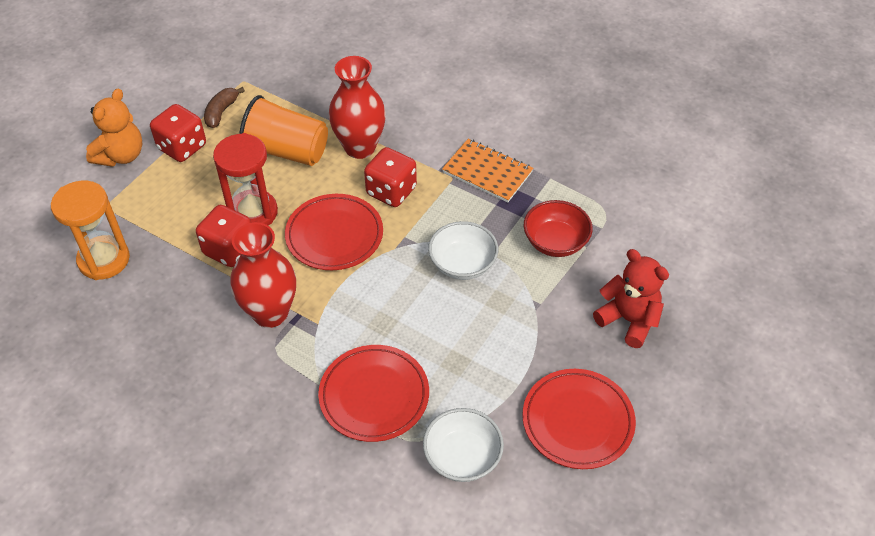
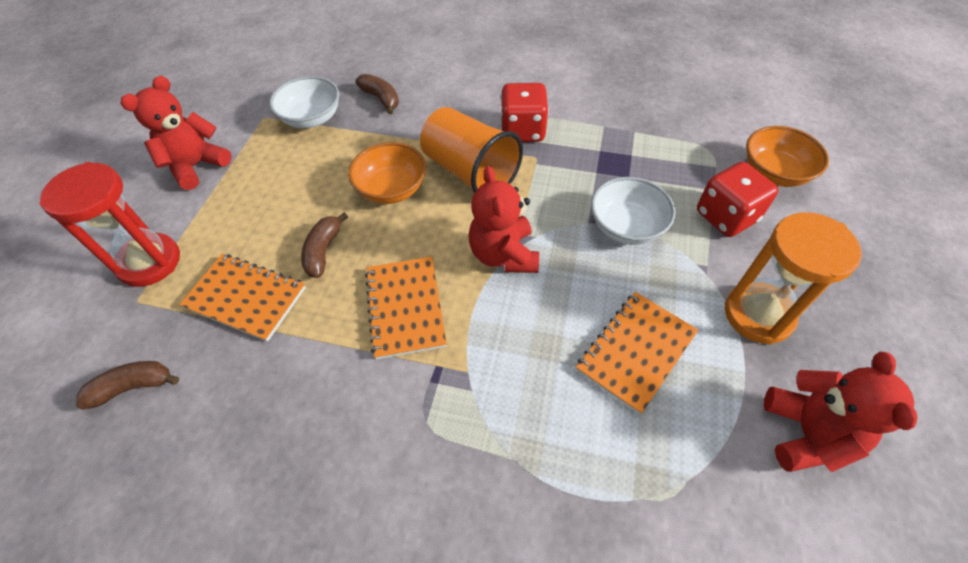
brown banana: 1 -> 3
orange bowl: 0 -> 2
orange notebook: 1 -> 3
orange teddy bear: 1 -> 0
red bowl: 1 -> 0
red dice: 3 -> 2
red plate: 3 -> 0
red teddy bear: 1 -> 3
red vase: 2 -> 0

